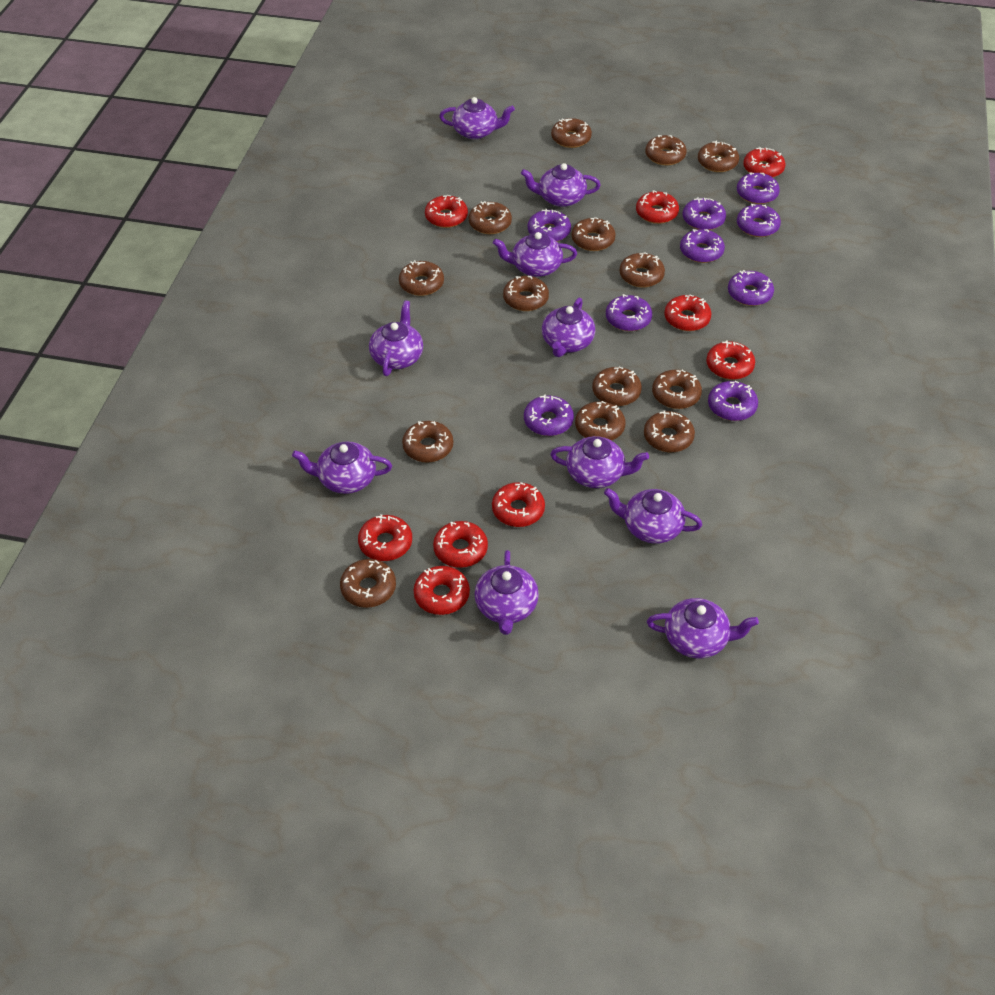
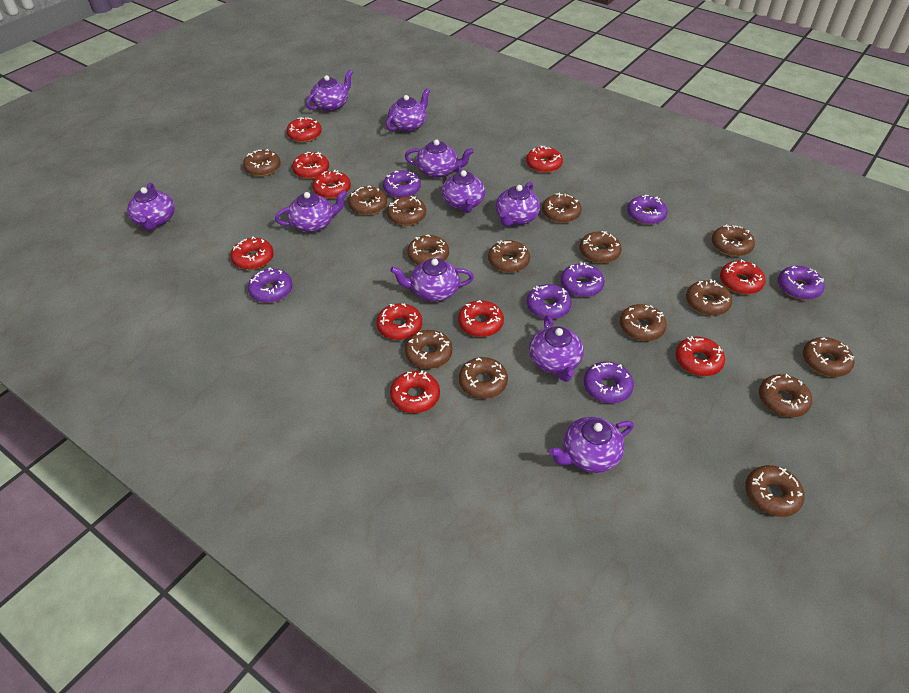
brown donut: 14 -> 15
purple donut: 9 -> 7
red donut: 9 -> 10

